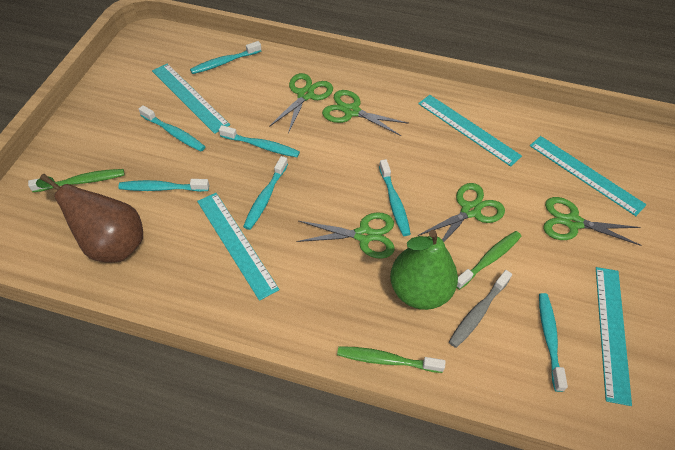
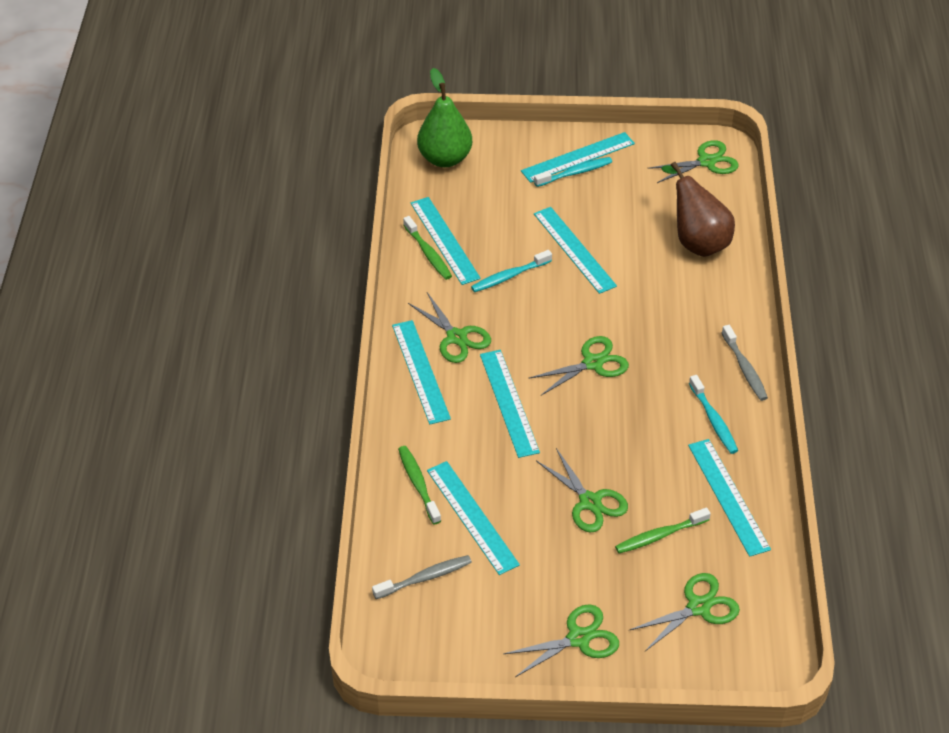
green scissors: 5 -> 6
grey toothbrush: 1 -> 2
turquoise ruler: 5 -> 7
turquoise toothbrush: 7 -> 3

